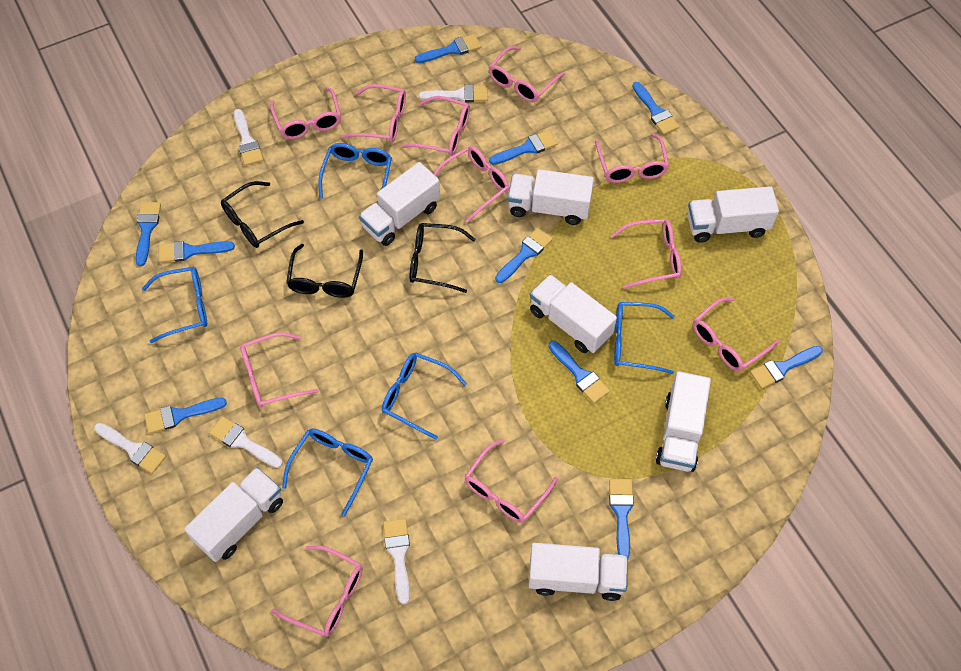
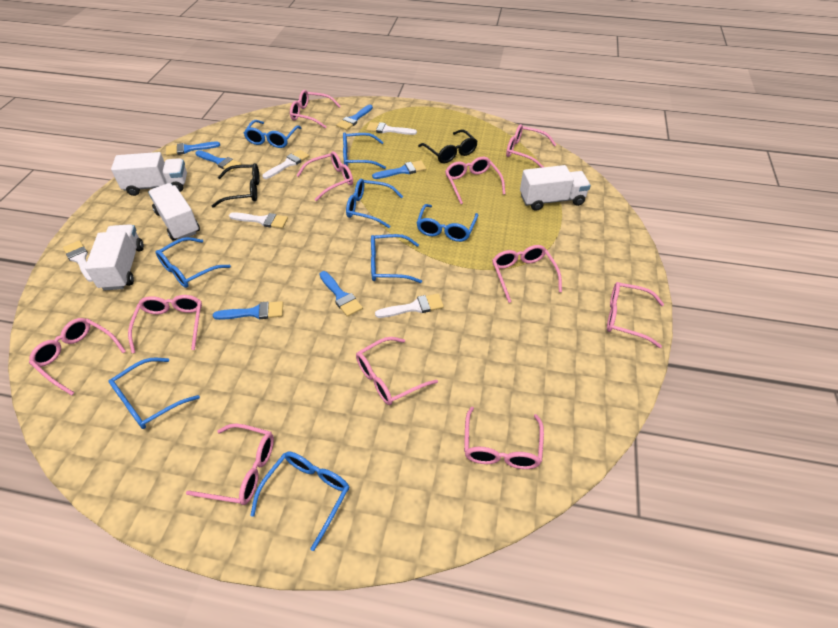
black glasses: 3 -> 2
blue brush: 10 -> 6
blue glasses: 5 -> 8
white truck: 7 -> 4

